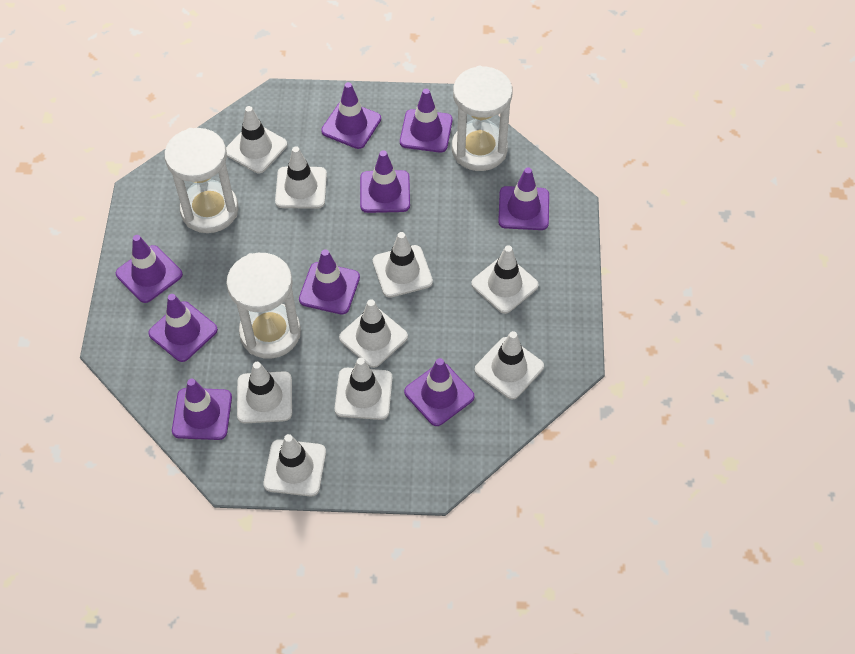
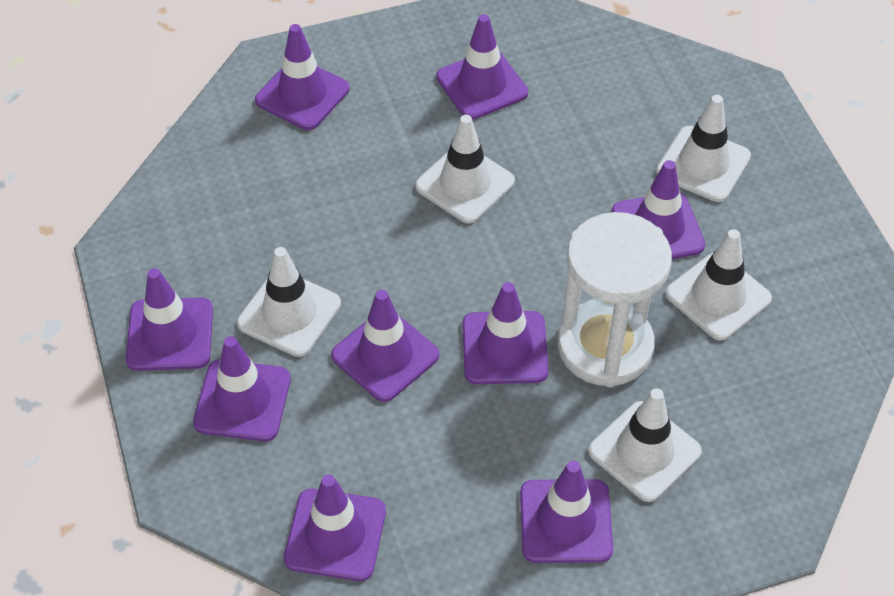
white hourglass: 3 -> 1
white traffic cone: 9 -> 5

